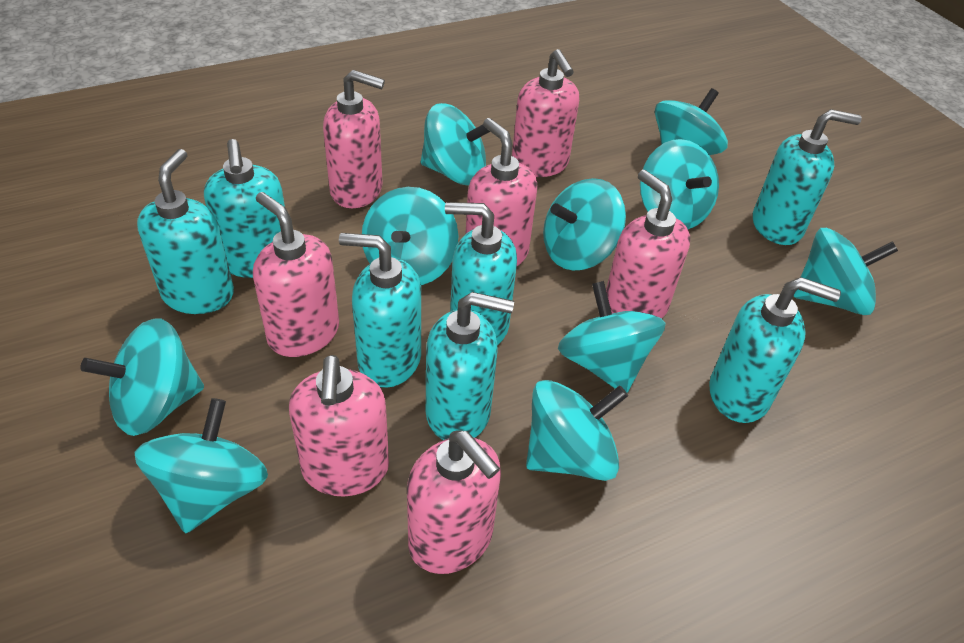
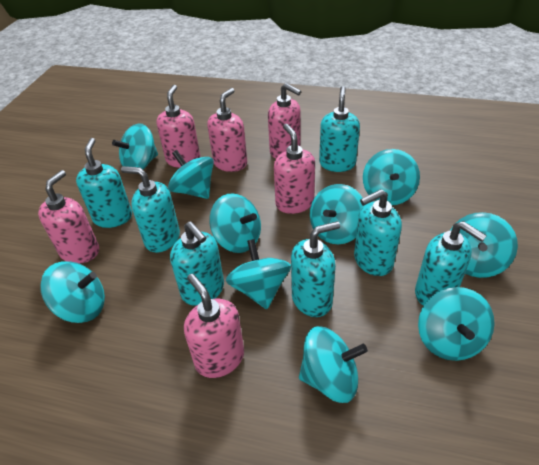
pink soap dispenser: 7 -> 6

